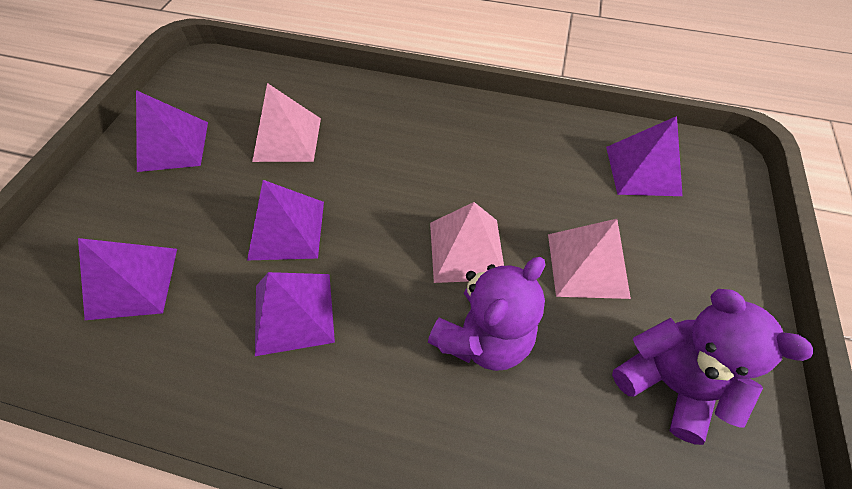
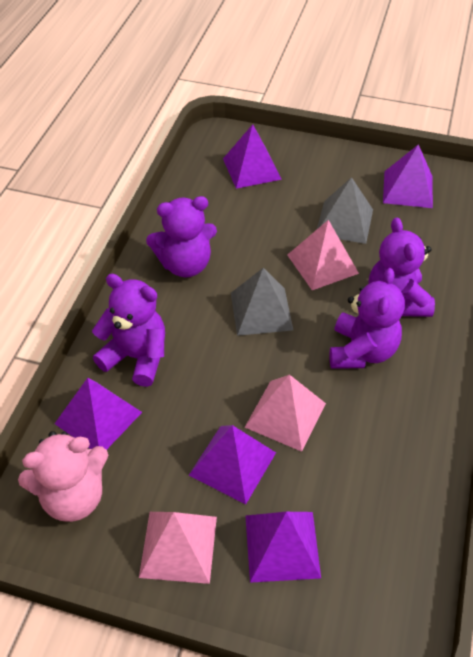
grey pyramid: 0 -> 2
pink teddy bear: 0 -> 1
purple teddy bear: 2 -> 4

